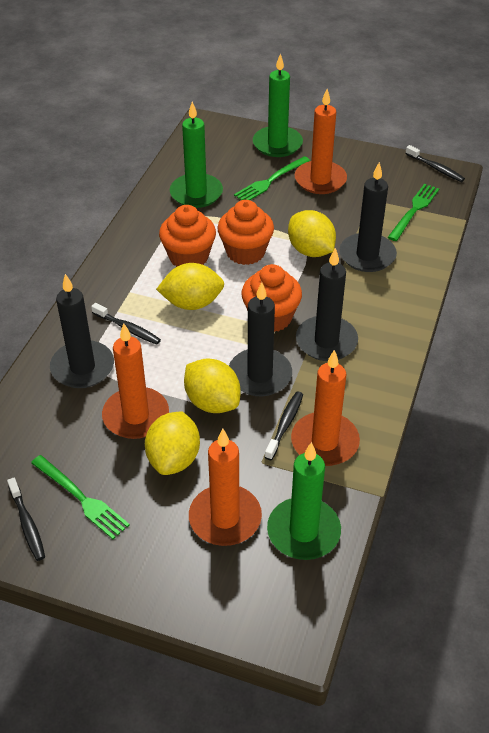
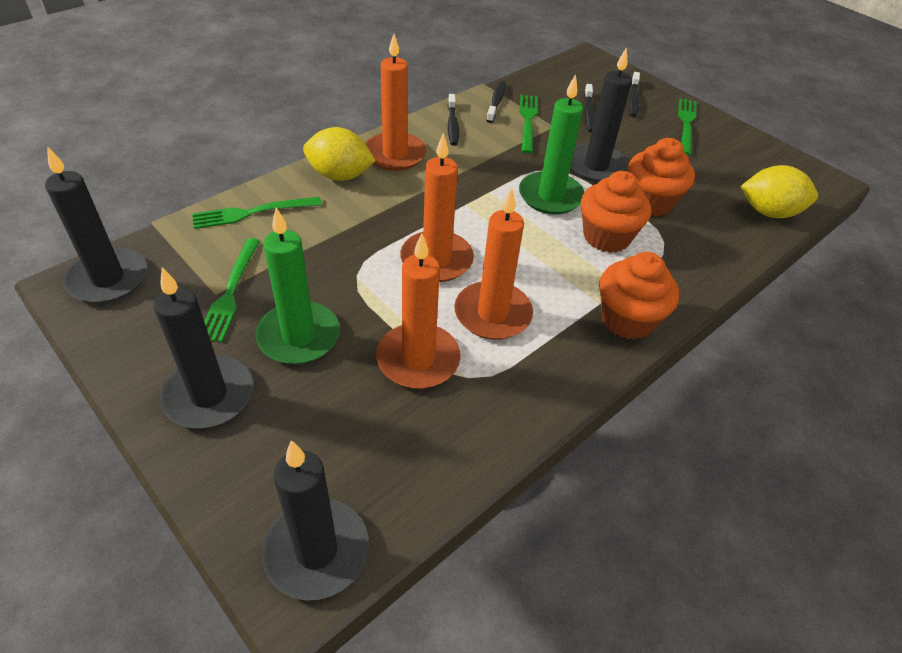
green candle: 3 -> 2
green fork: 3 -> 4
yellow lemon: 4 -> 2

